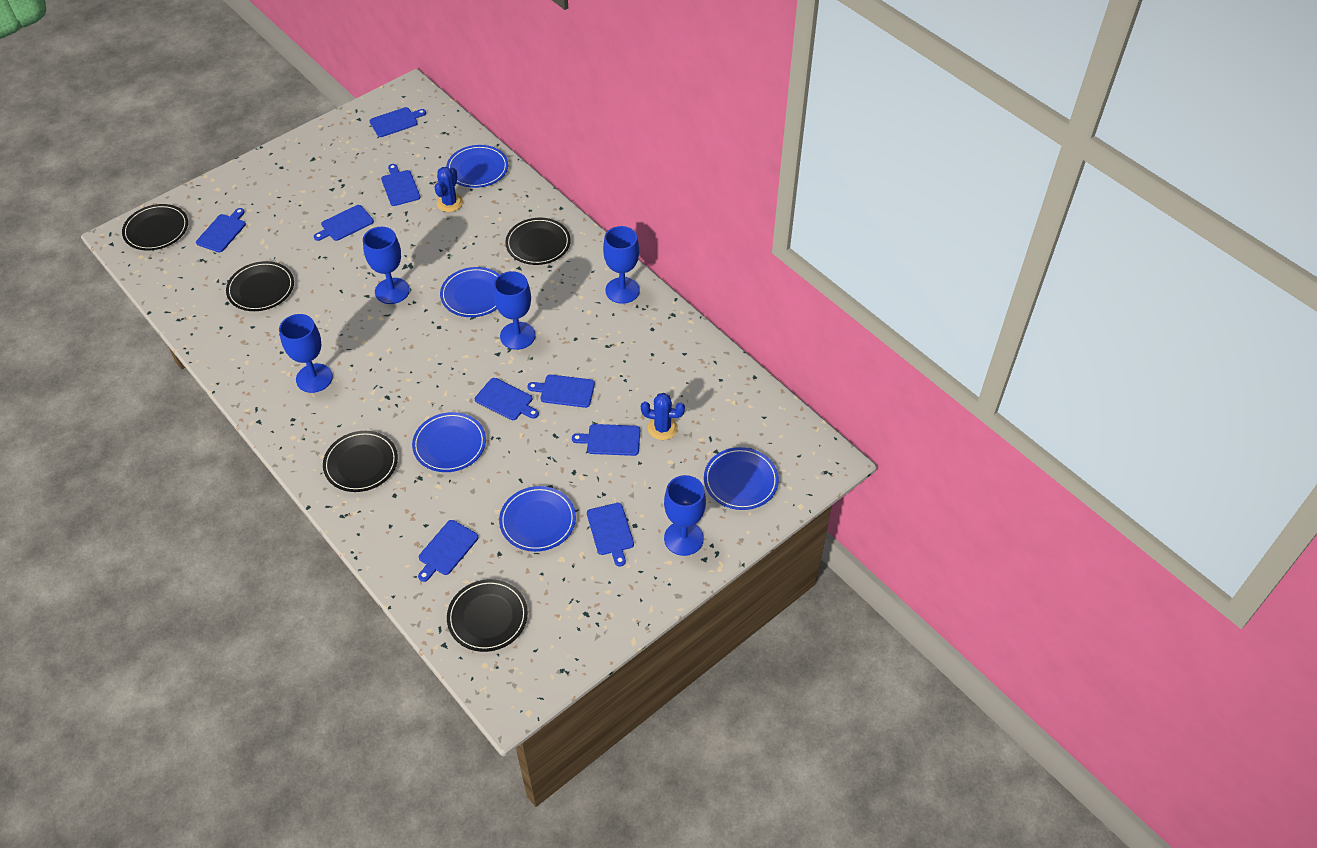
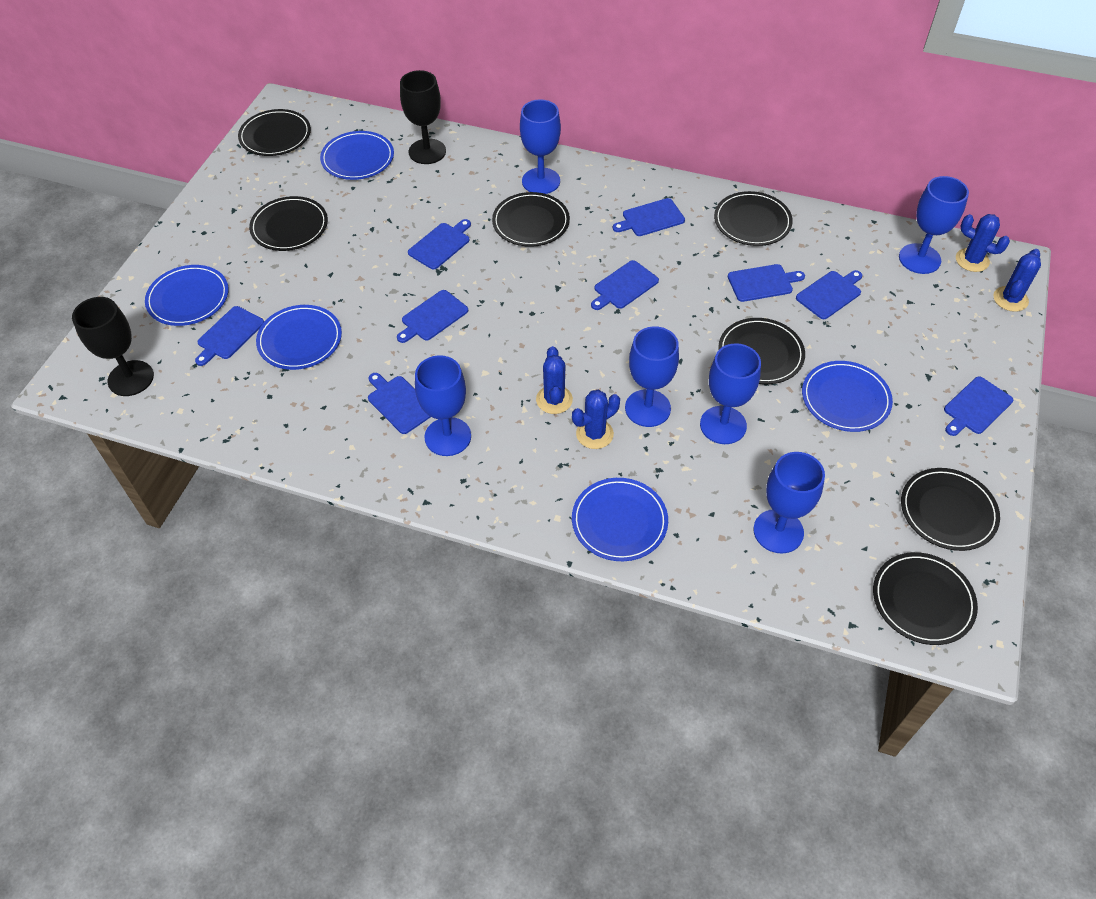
black goblet: 0 -> 2
black plate: 5 -> 7
blue cactus: 2 -> 4
blue goblet: 5 -> 6

